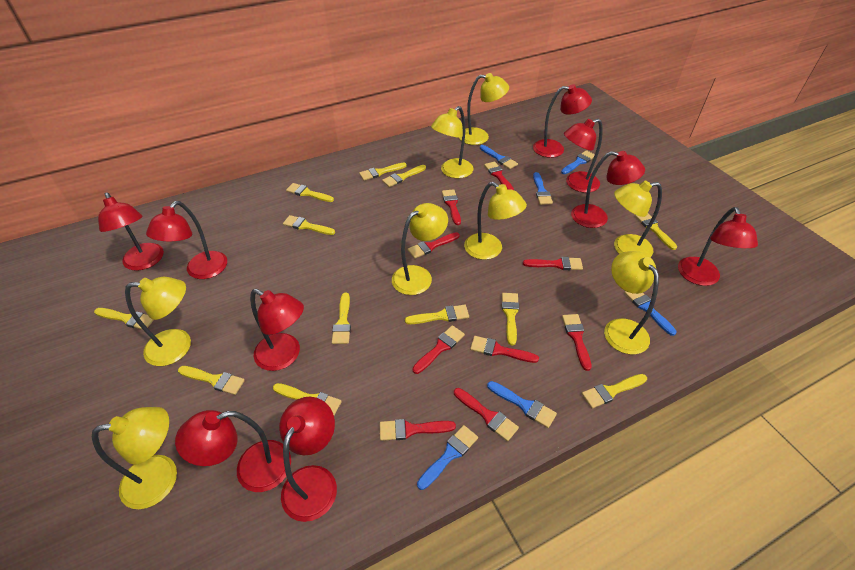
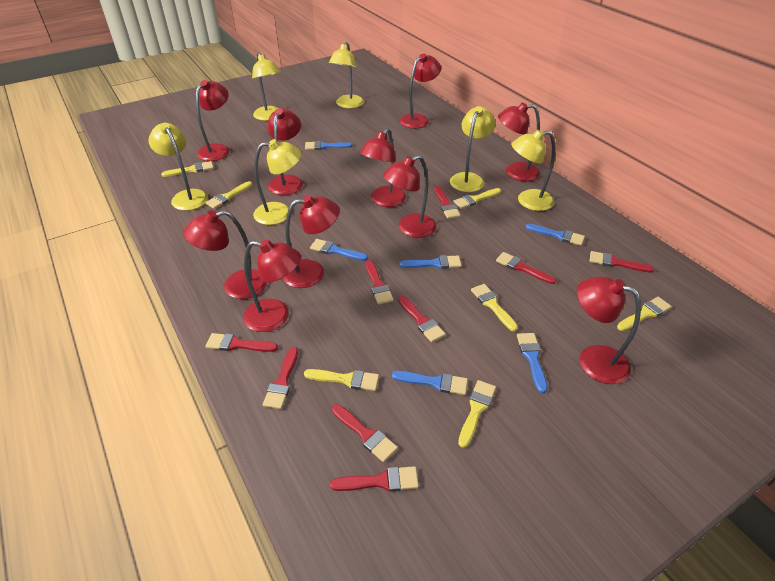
red lamp: 9 -> 10
yellow brush: 12 -> 7
yellow lamp: 8 -> 6

